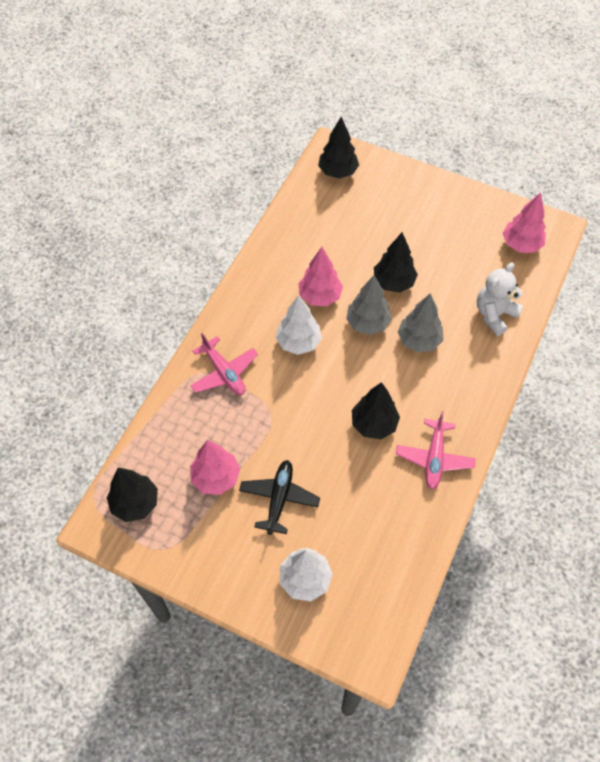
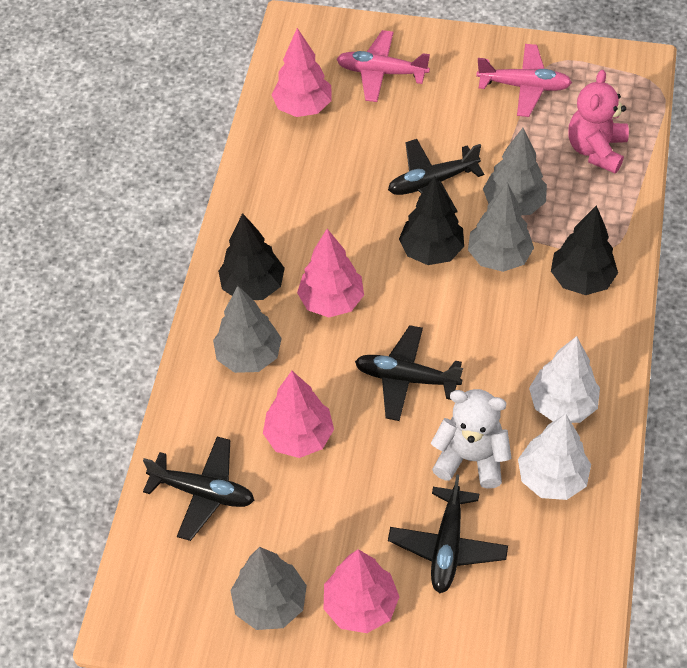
black plane: 1 -> 4
black tree: 4 -> 3
grey tree: 2 -> 4
pink teddy bear: 0 -> 1
pink tree: 3 -> 4

